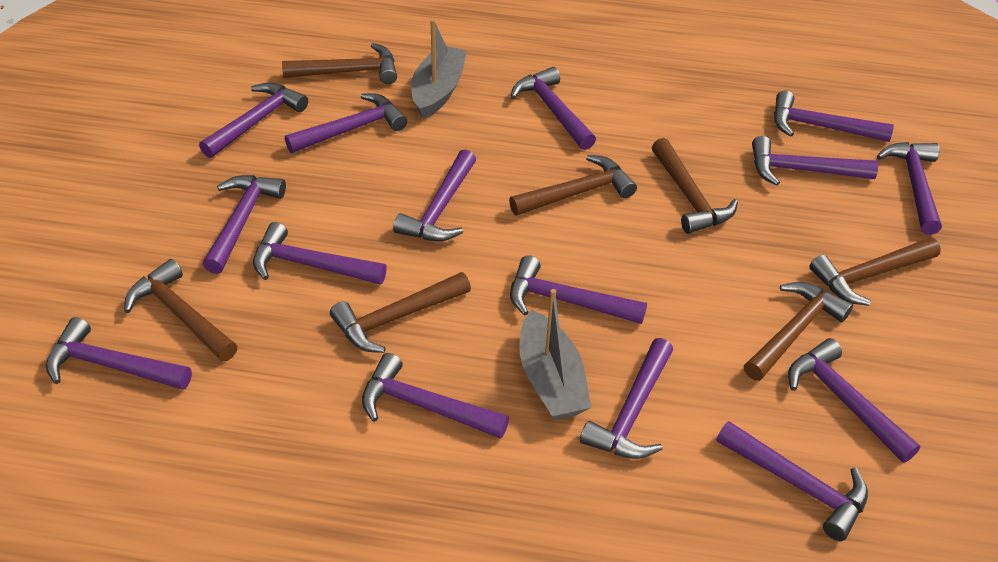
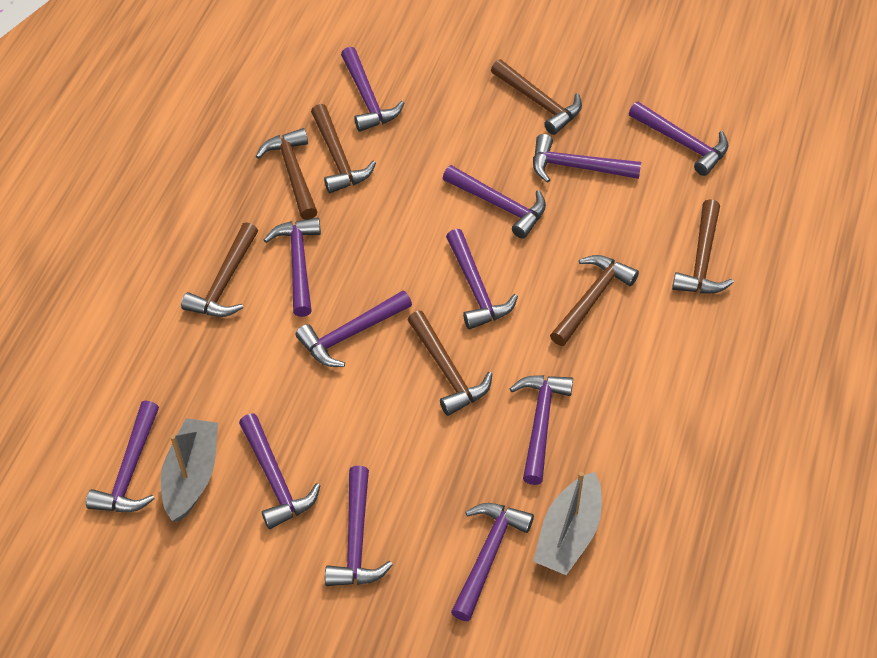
purple hammer: 15 -> 12

